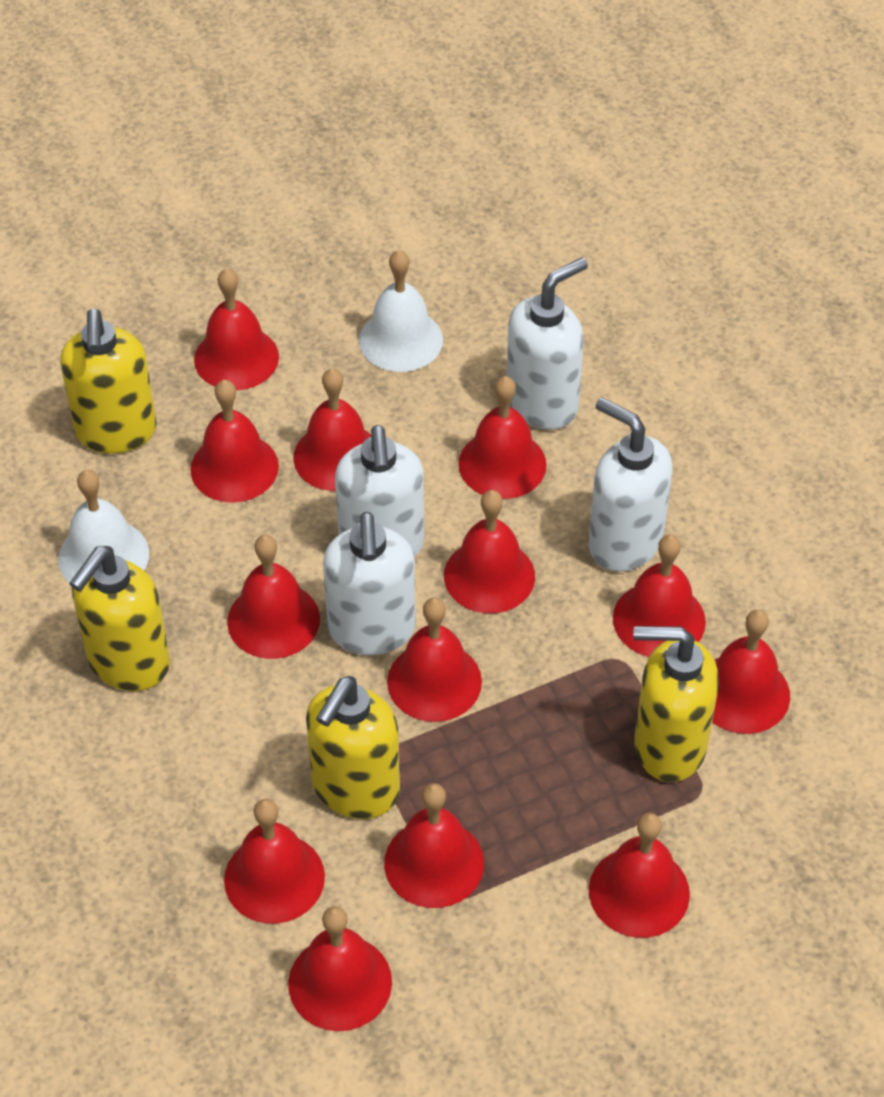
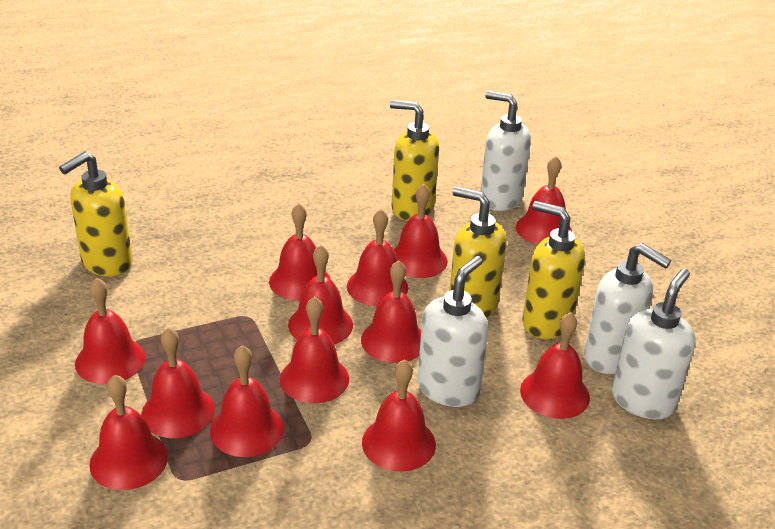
white bell: 2 -> 0

